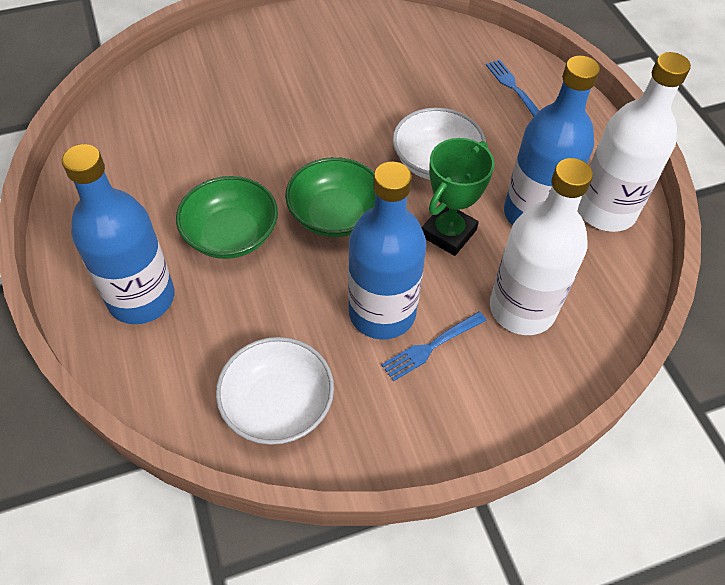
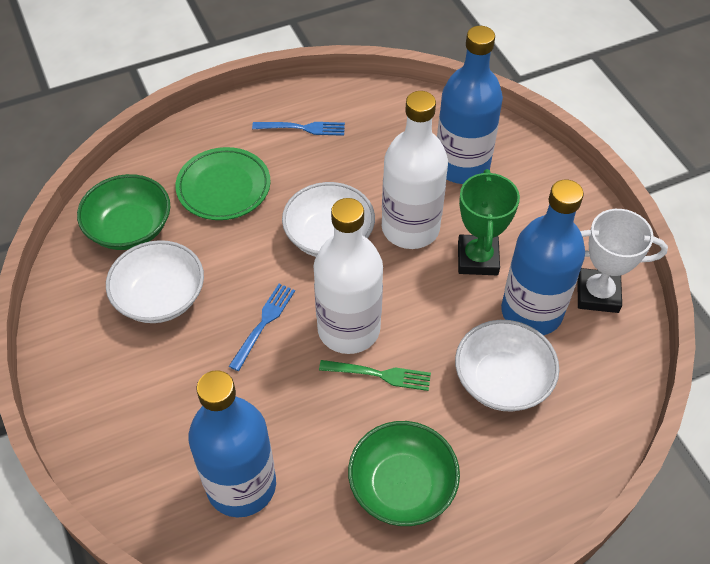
green fork: 0 -> 1
green plate: 0 -> 1
white bowl: 2 -> 3
white trophy: 0 -> 1

